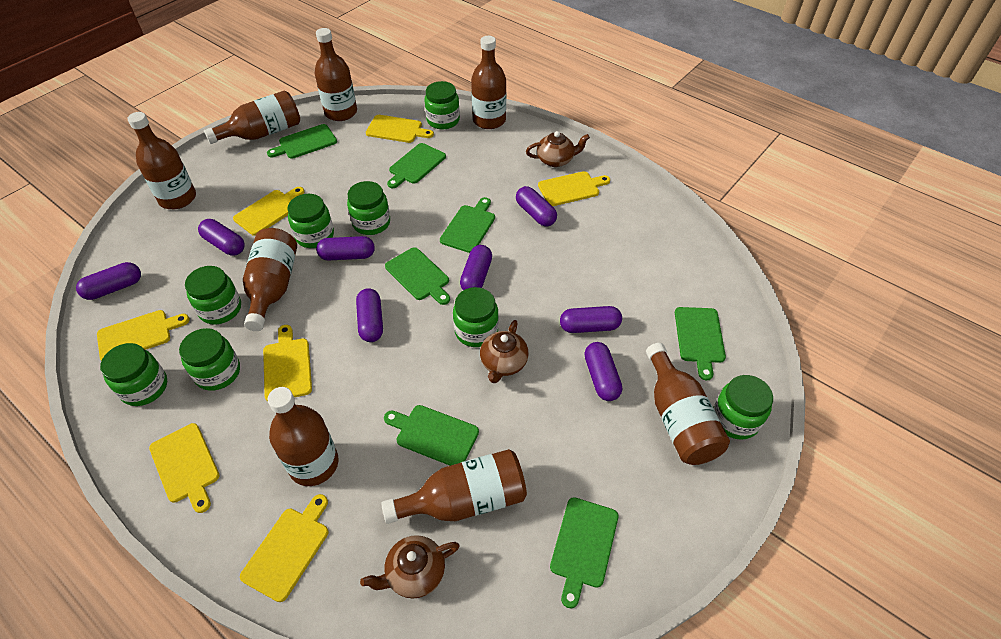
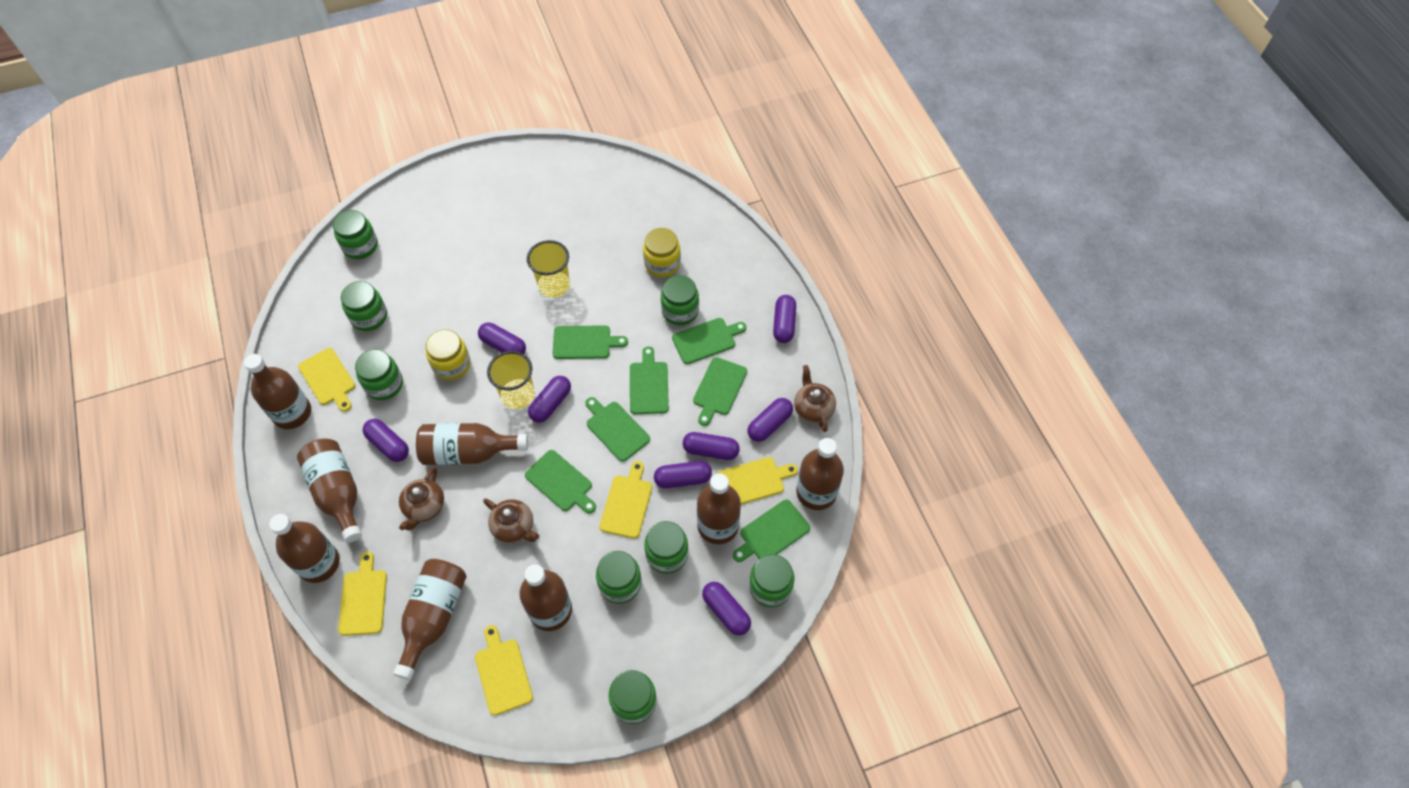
yellow cup: 0 -> 2
yellow cutting board: 7 -> 5
yellow jar: 0 -> 2

